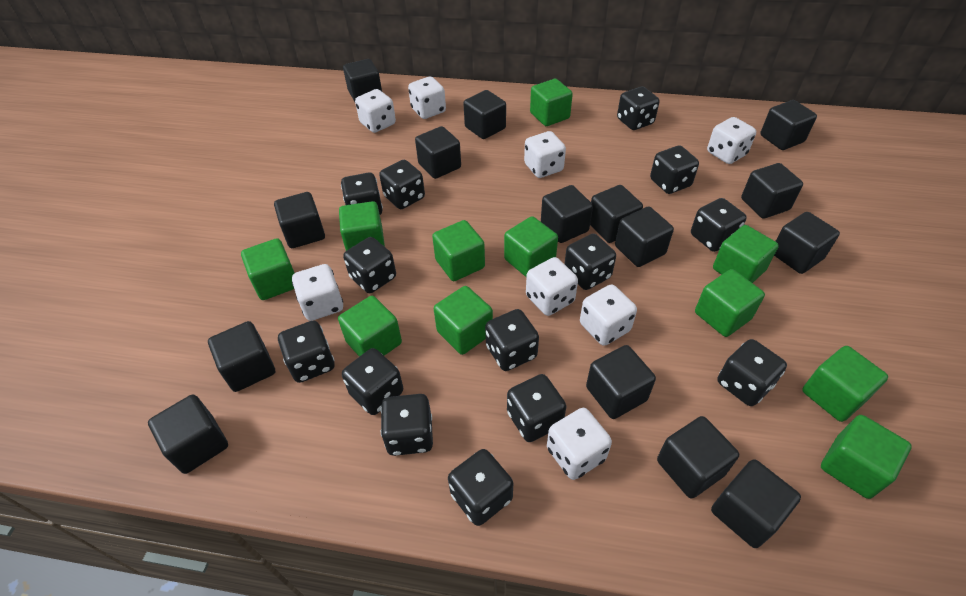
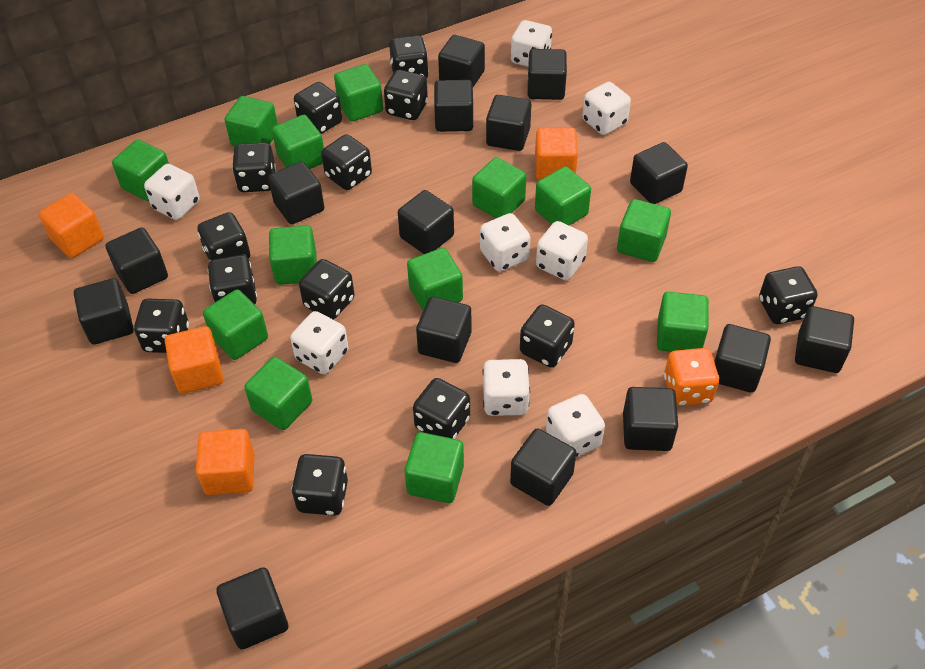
black dice: 14 -> 13
green cube: 11 -> 13
orange cube: 0 -> 4
orange dice: 0 -> 1

